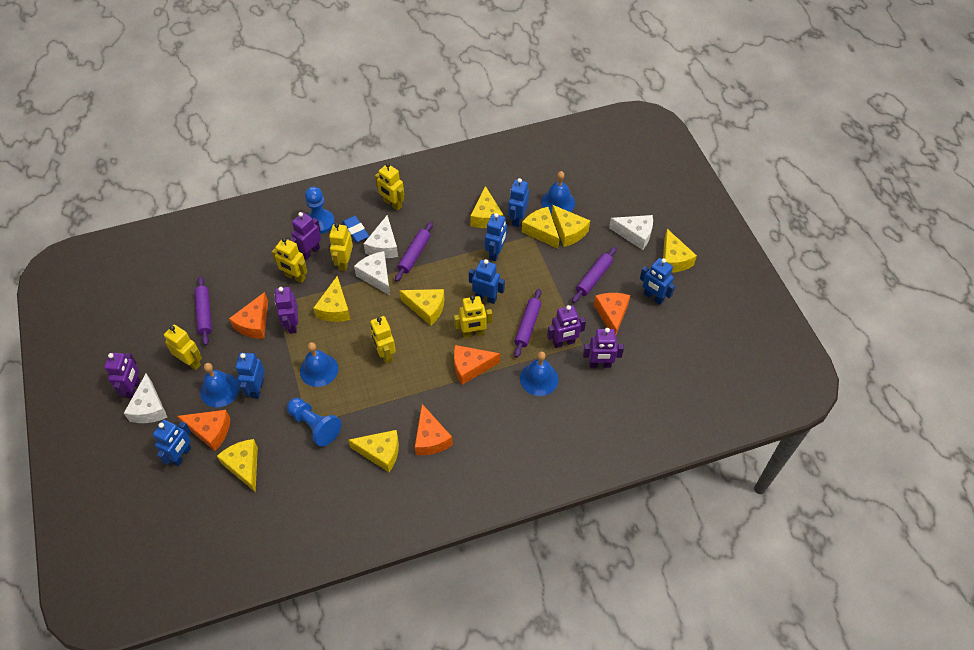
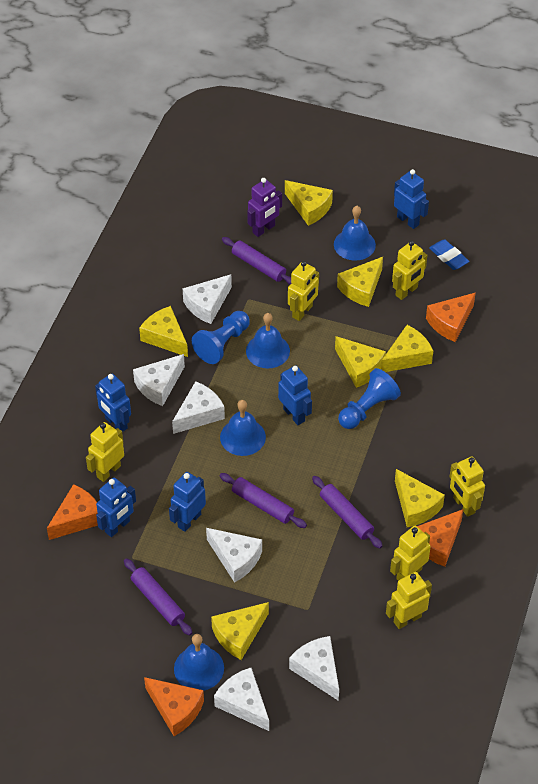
blue robot: 6 -> 5
orange cheese: 5 -> 4
purple robot: 5 -> 1
white cheese: 4 -> 6
yellow cheese: 8 -> 7

